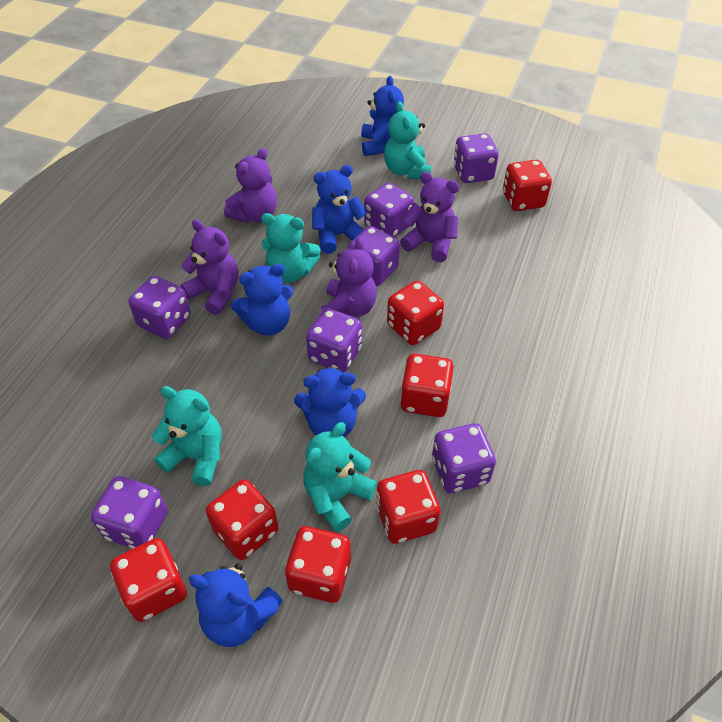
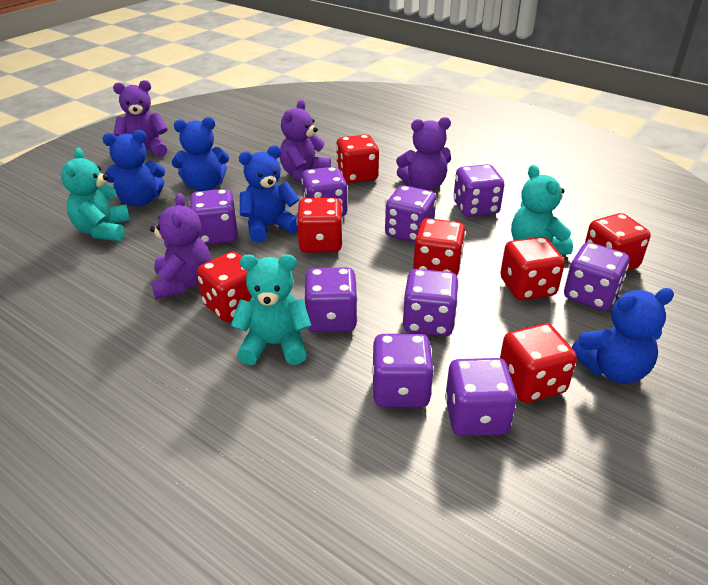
blue teddy bear: 5 -> 4
purple dice: 7 -> 9
turquoise teddy bear: 4 -> 3

